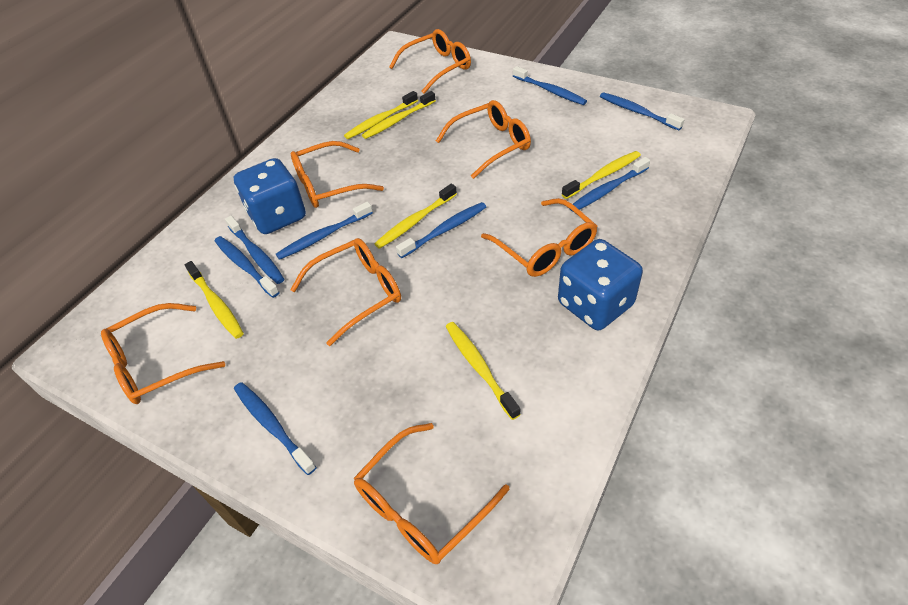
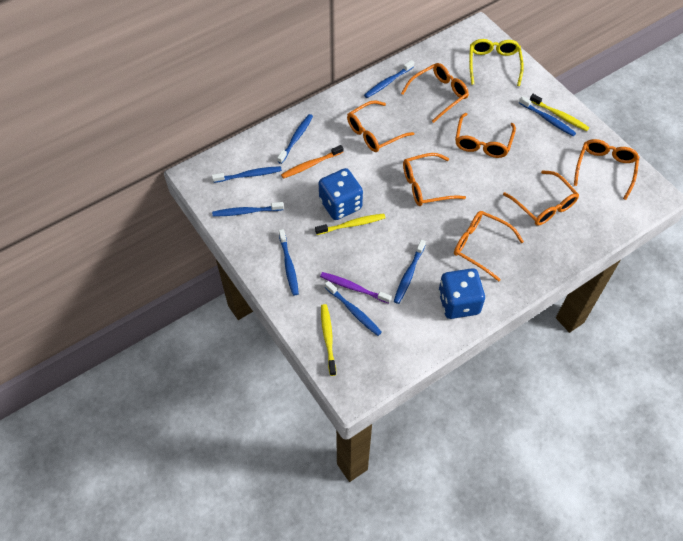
orange toothbrush: 0 -> 1
purple toothbrush: 0 -> 1
yellow glasses: 0 -> 1
yellow toothbrush: 6 -> 3

